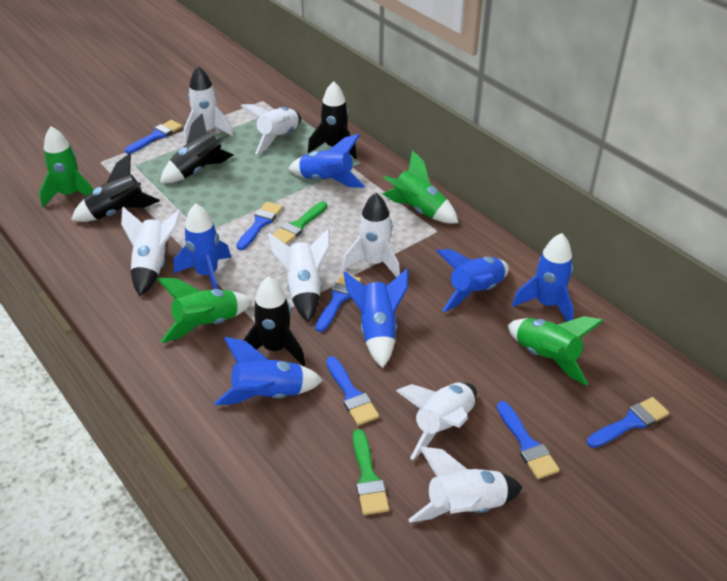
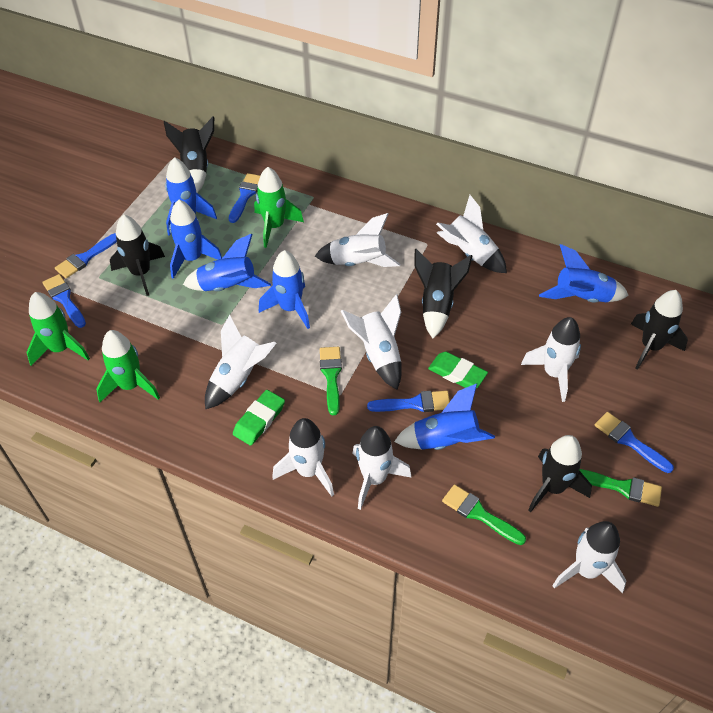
black rocket: 4 -> 5
blue brush: 6 -> 5
green brush: 2 -> 3
green eraser: 0 -> 2
green rocket: 4 -> 3
white rocket: 7 -> 8

